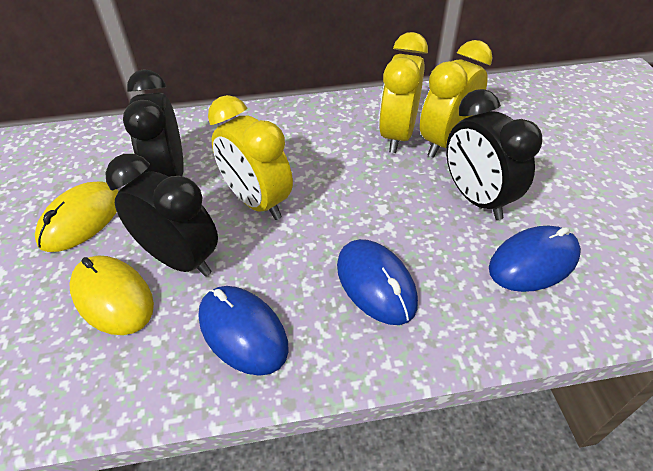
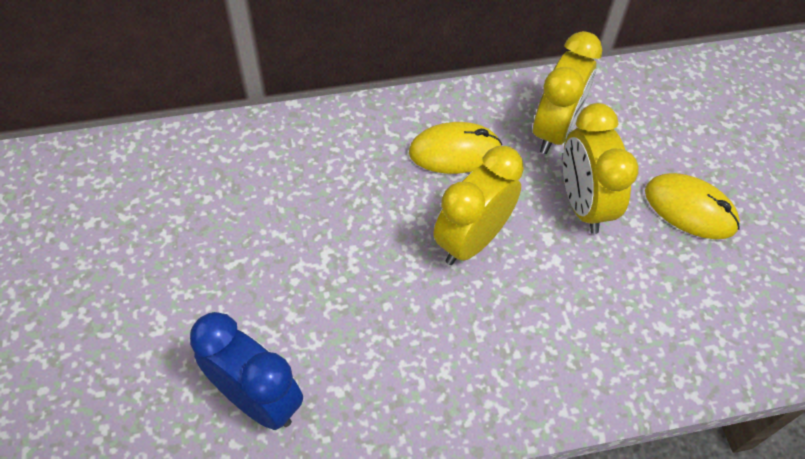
black clock: 3 -> 0
blue clock: 0 -> 1
blue mouse: 3 -> 0

